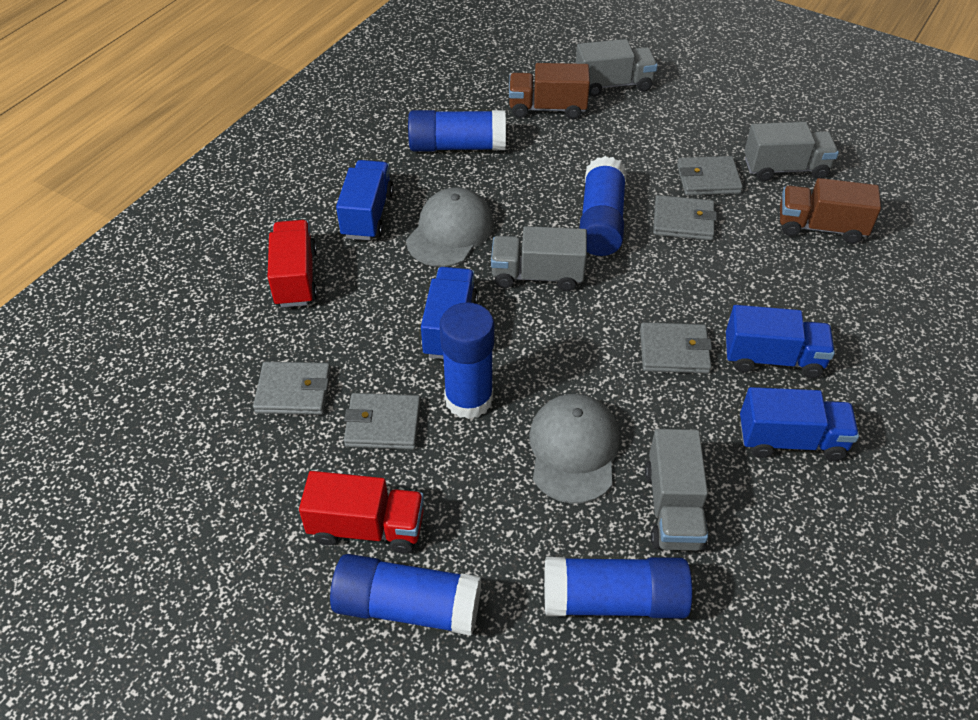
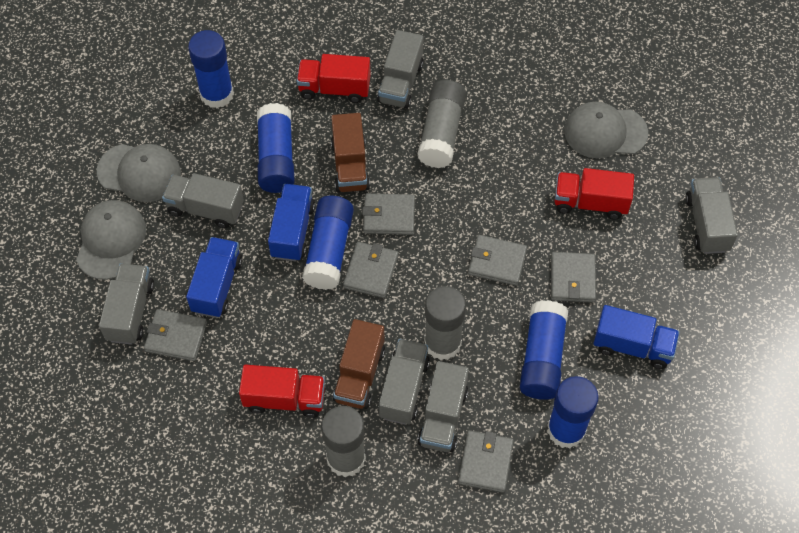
blue truck: 4 -> 3
grey cap: 2 -> 3
grey glue stick: 0 -> 3
grey truck: 4 -> 6
grey wallet: 5 -> 6
red truck: 2 -> 3

